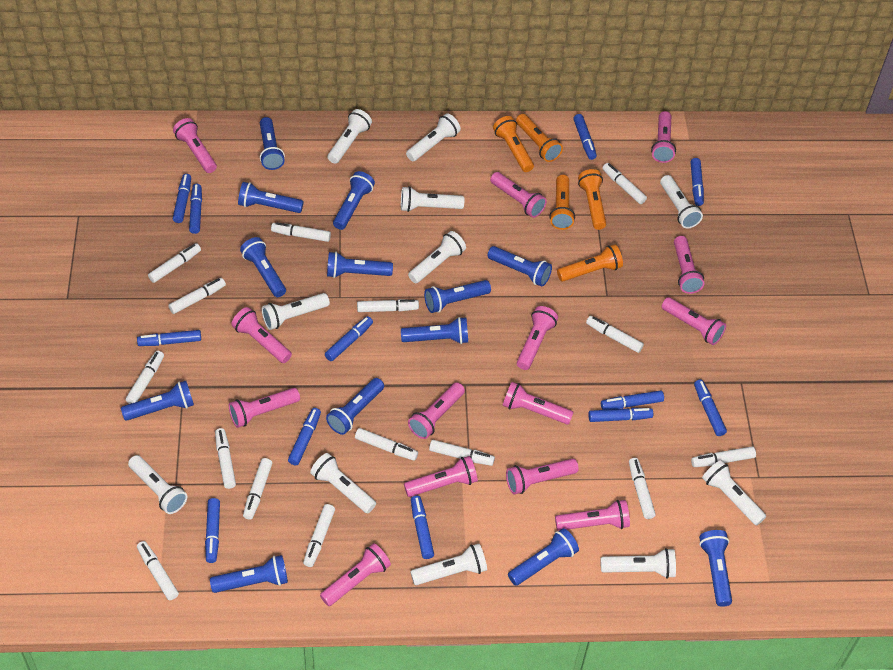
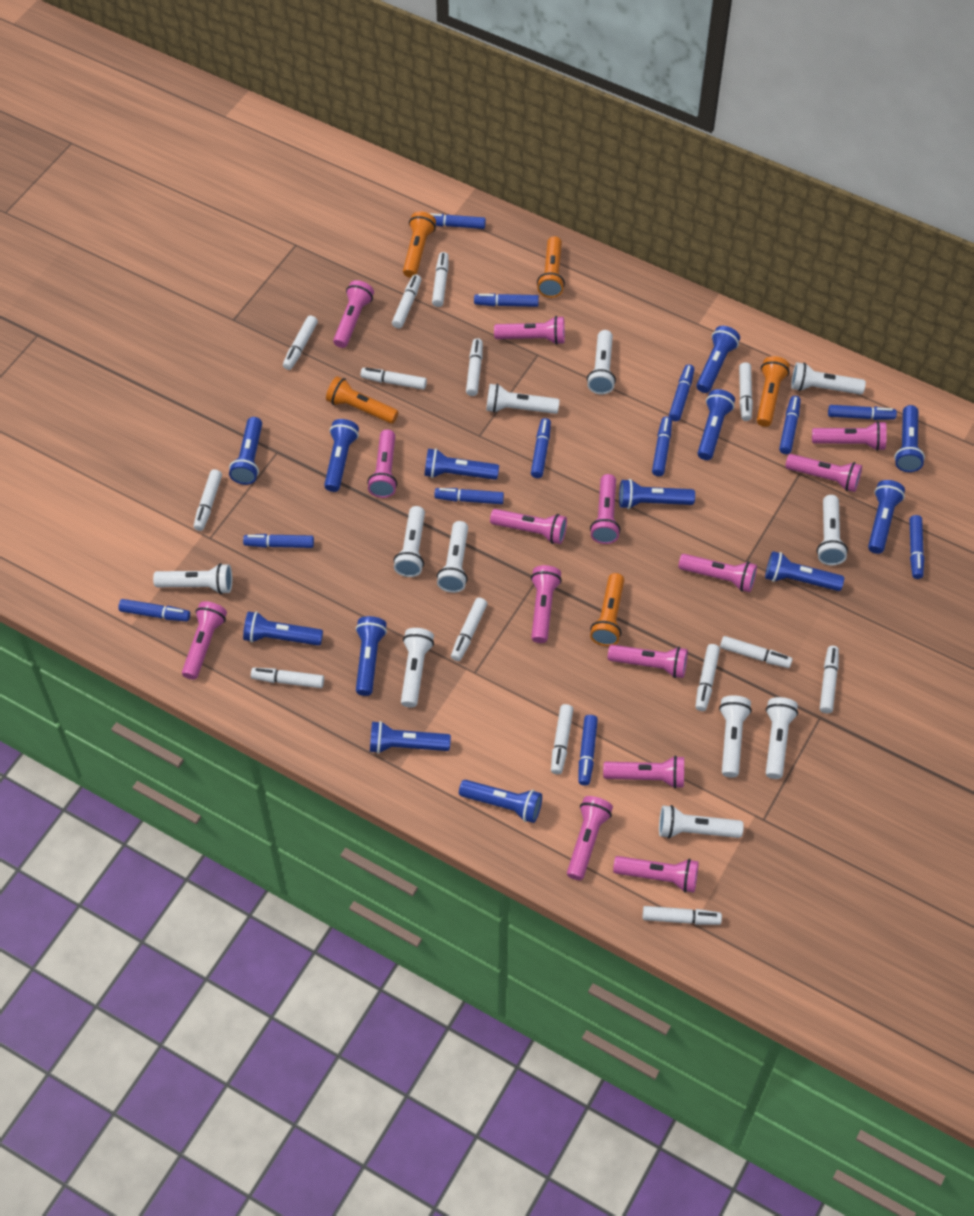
white marker: 15 -> 14

